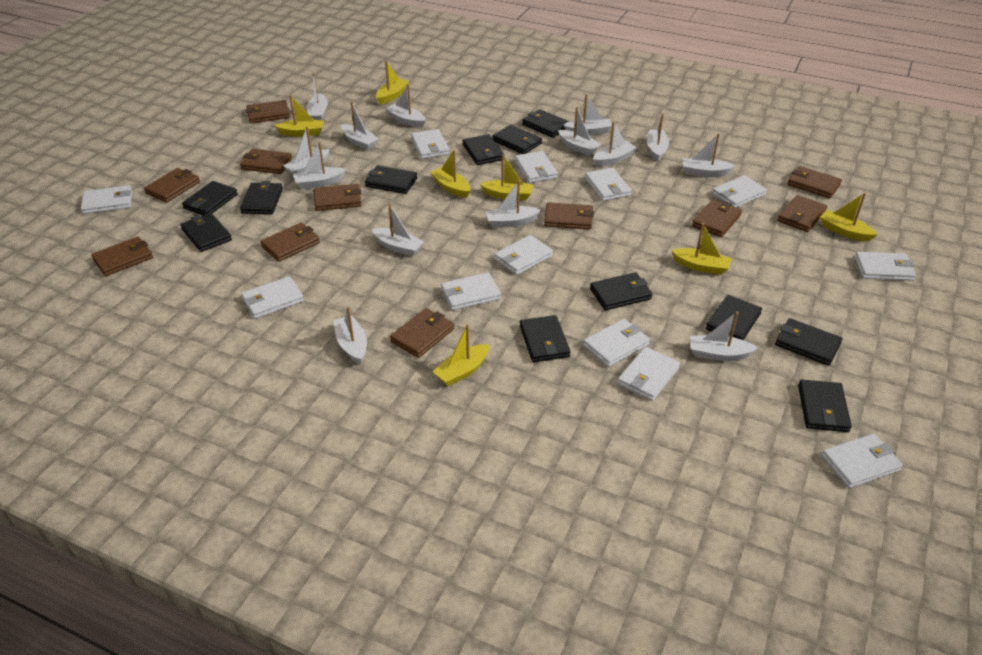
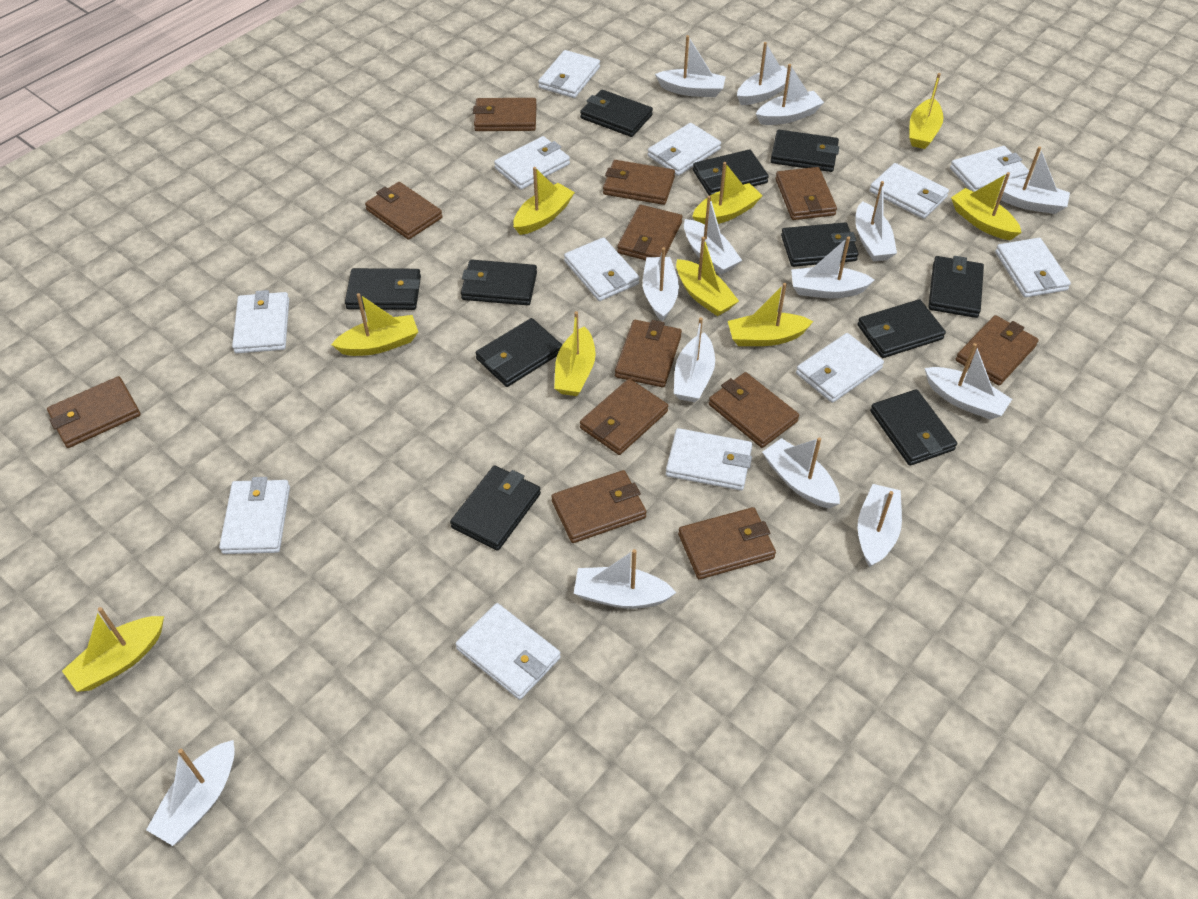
black wallet: 12 -> 11
brown wallet: 11 -> 12
yellow boat: 7 -> 9

